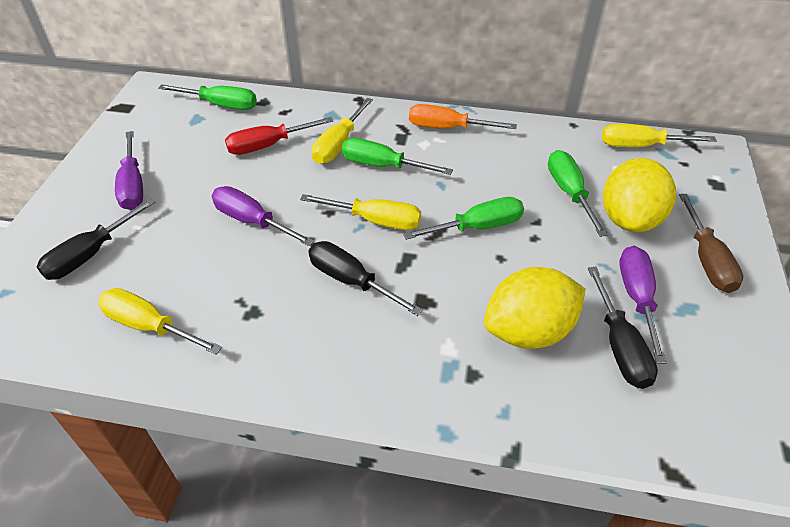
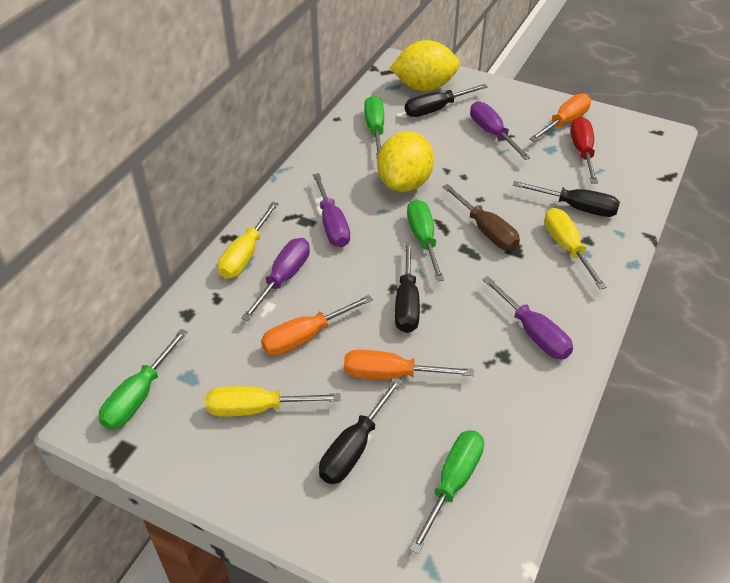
black screwdriver: 3 -> 4
orange screwdriver: 1 -> 3
purple screwdriver: 3 -> 4
yellow screwdriver: 4 -> 3

